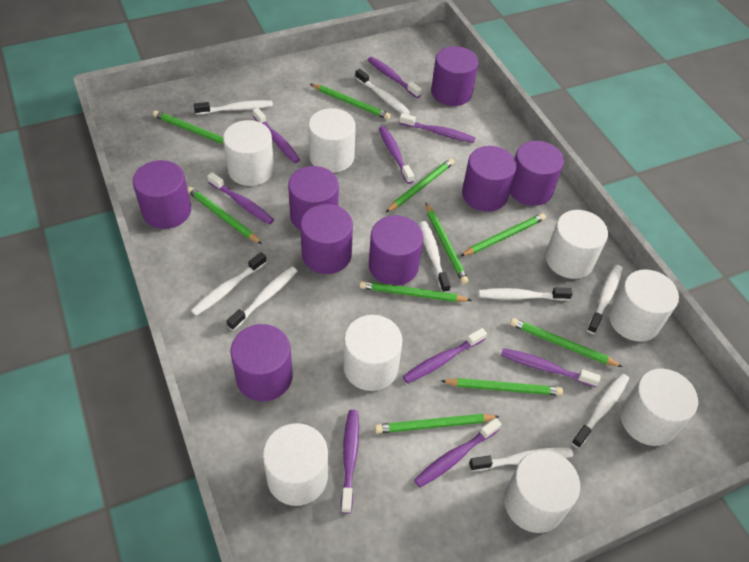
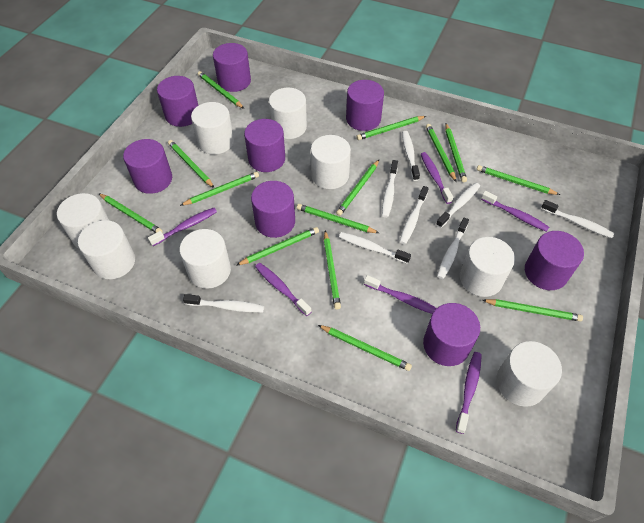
green pencil: 10 -> 14
purple toothbrush: 9 -> 6
white toothbrush: 9 -> 8

